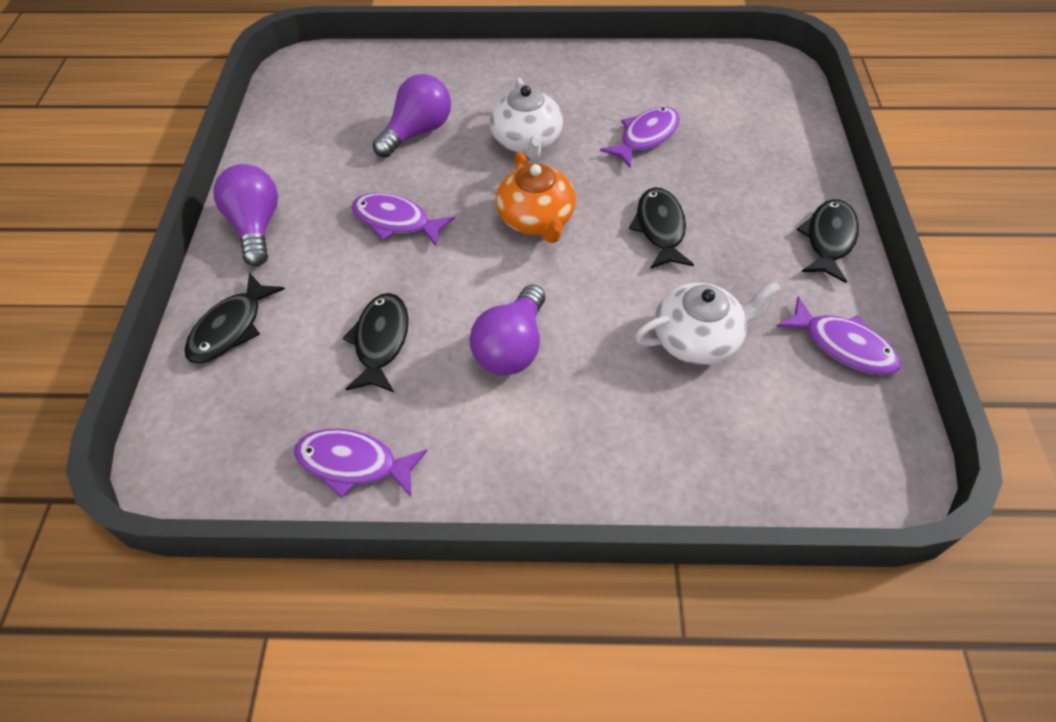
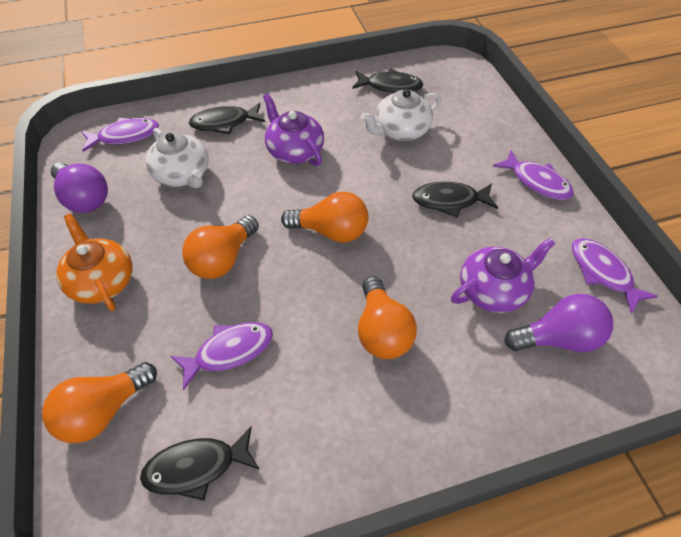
orange light bulb: 0 -> 4
purple light bulb: 3 -> 2
purple teapot: 0 -> 2

